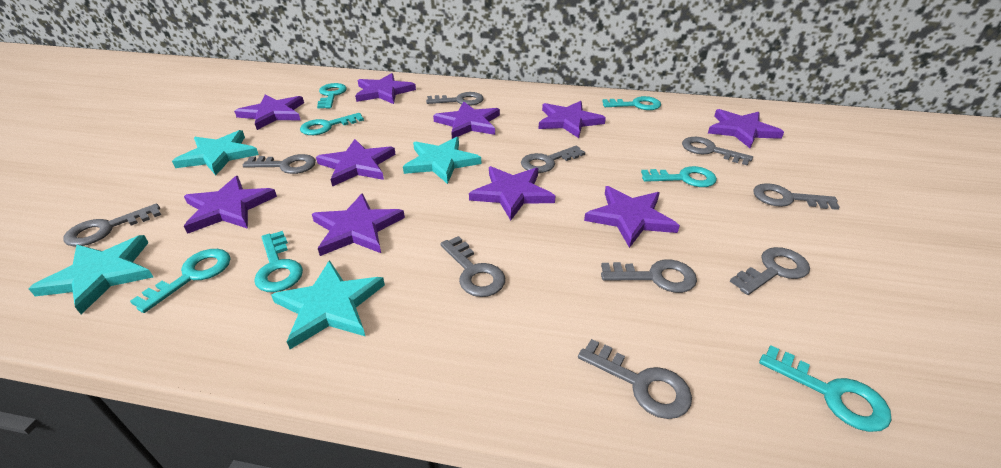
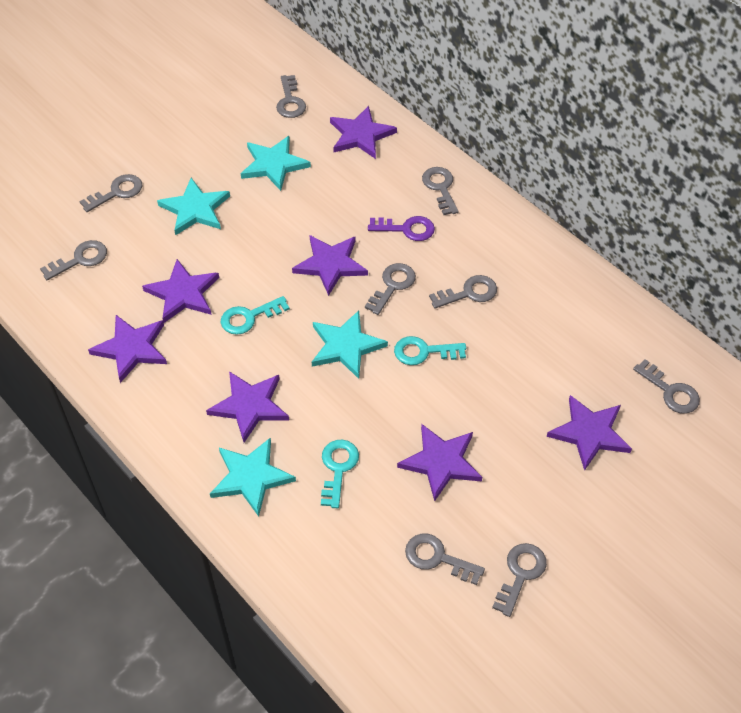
grey key: 10 -> 9
purple key: 0 -> 1
purple star: 10 -> 7
turquoise key: 7 -> 3

